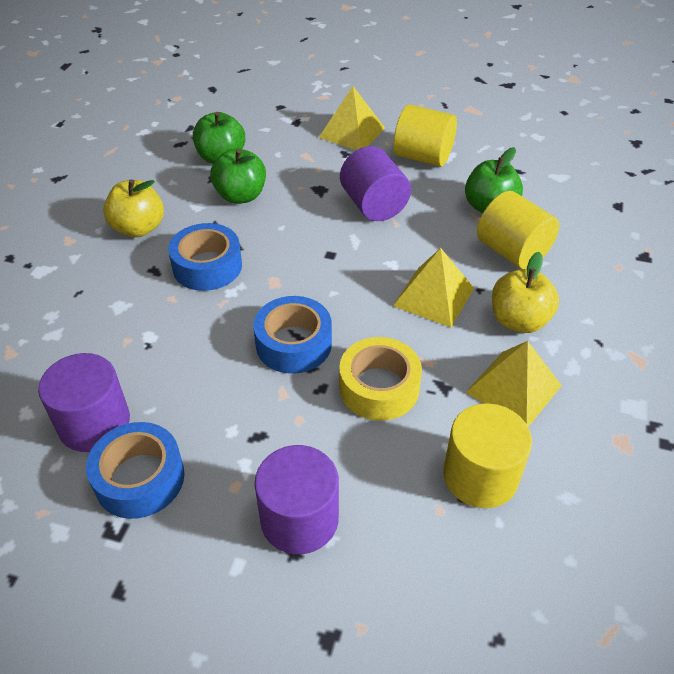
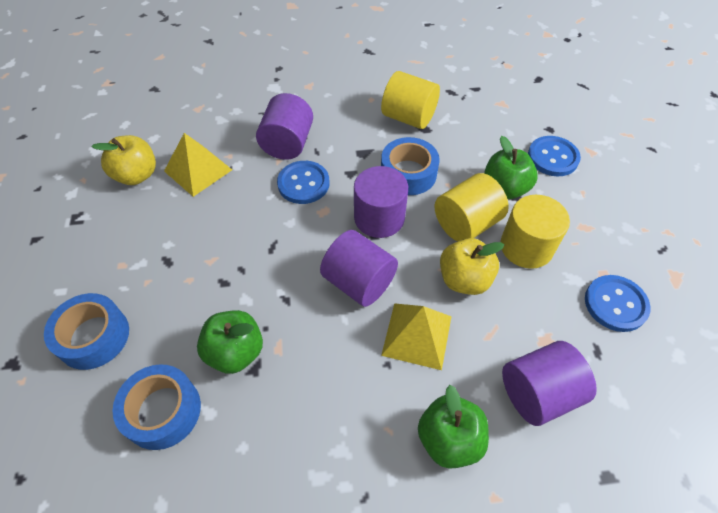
blue button: 0 -> 3
purple cylinder: 3 -> 4
yellow pyramid: 3 -> 2
yellow tape: 1 -> 0

